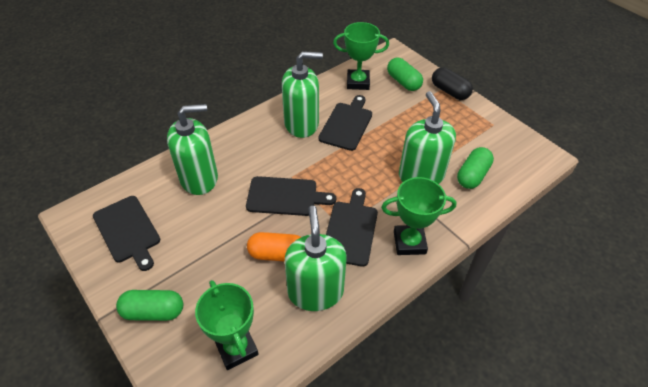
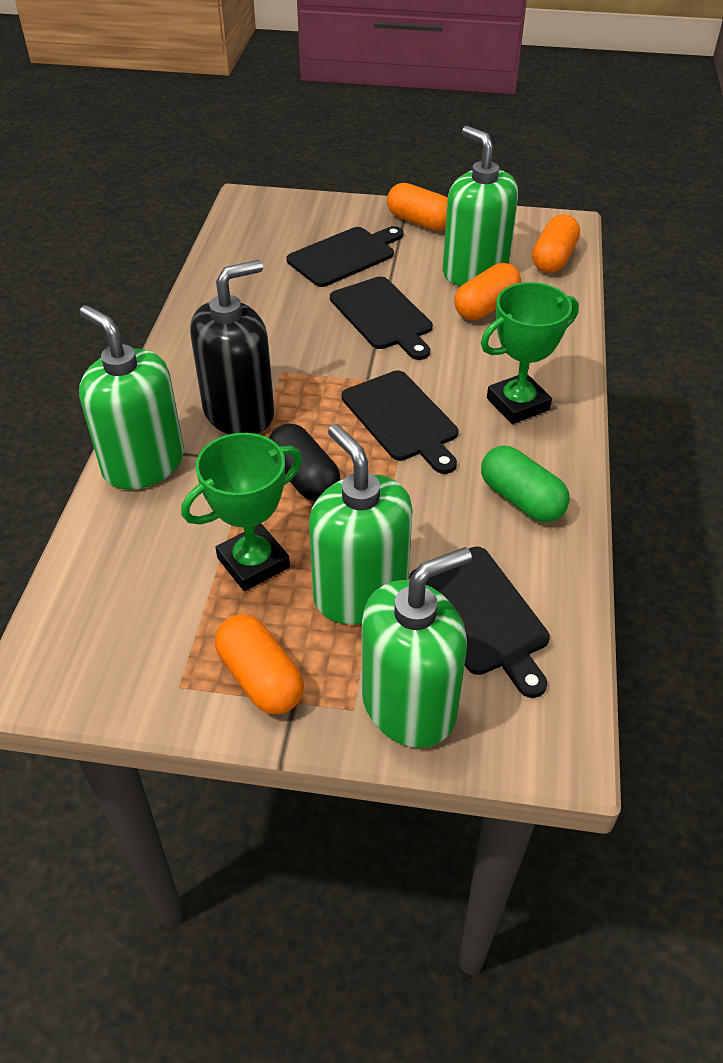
black soap dispenser: 0 -> 1
green capsule: 3 -> 1
green trophy: 3 -> 2
orange capsule: 1 -> 4

